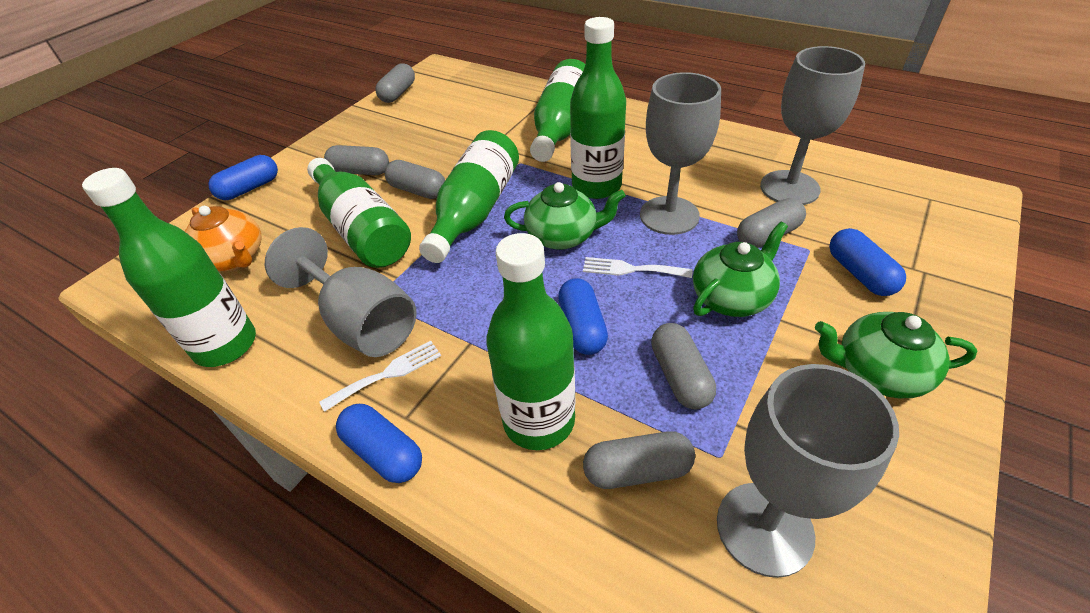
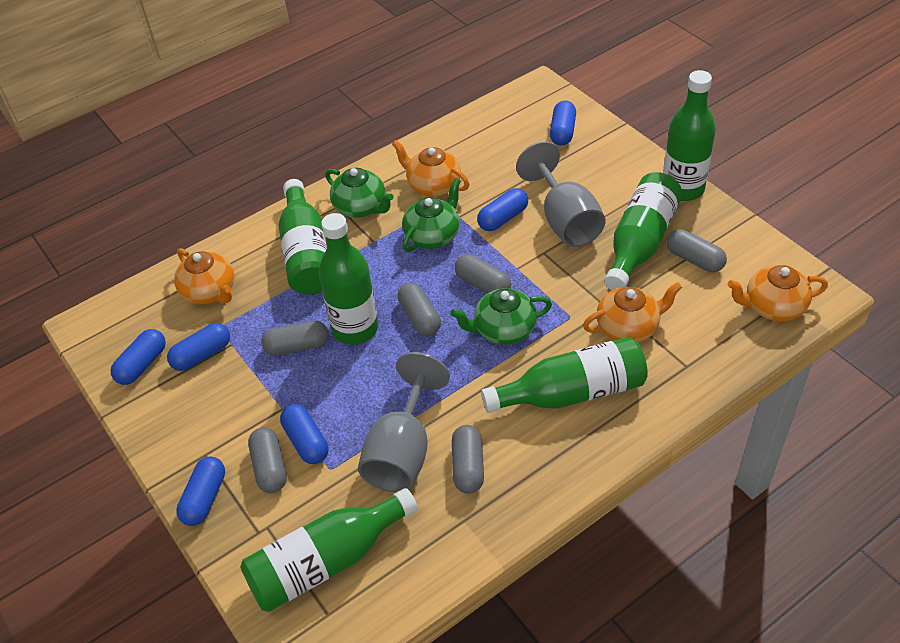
blue capsule: 4 -> 6
grey goblet: 4 -> 2
orange teapot: 1 -> 4
white fork: 2 -> 0

